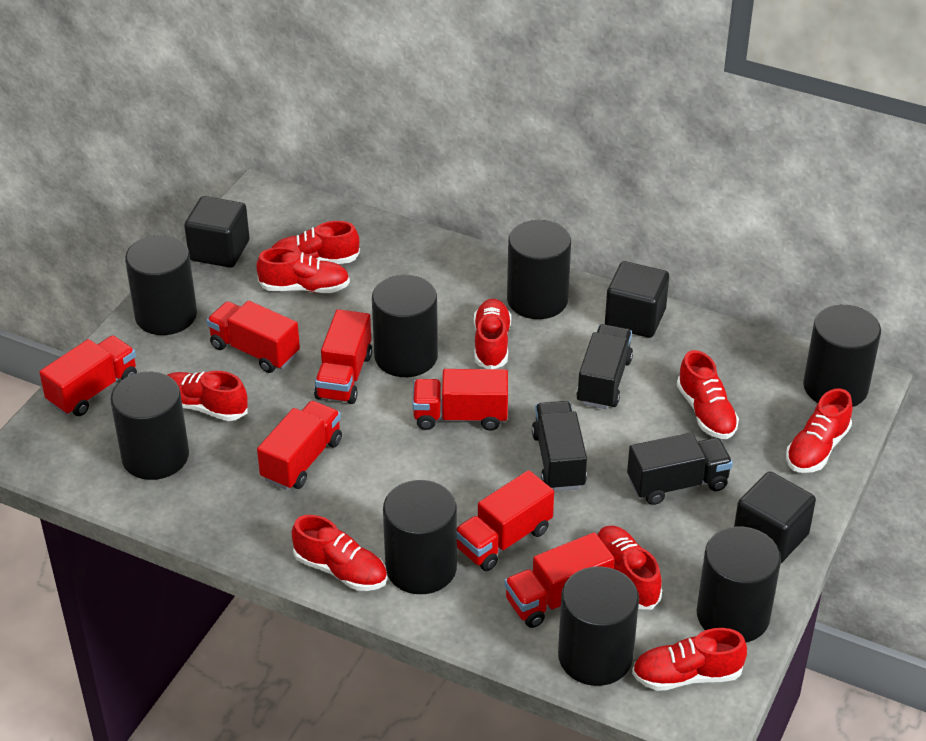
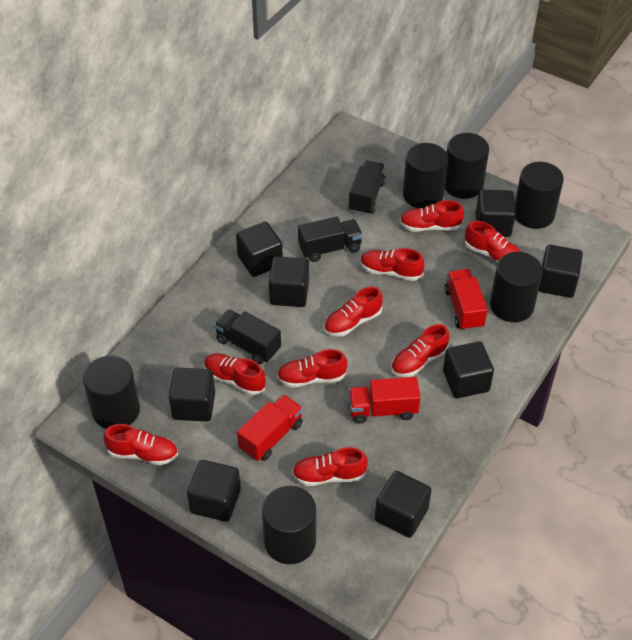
black cube: 3 -> 8
black cylinder: 8 -> 6
red truck: 7 -> 3

